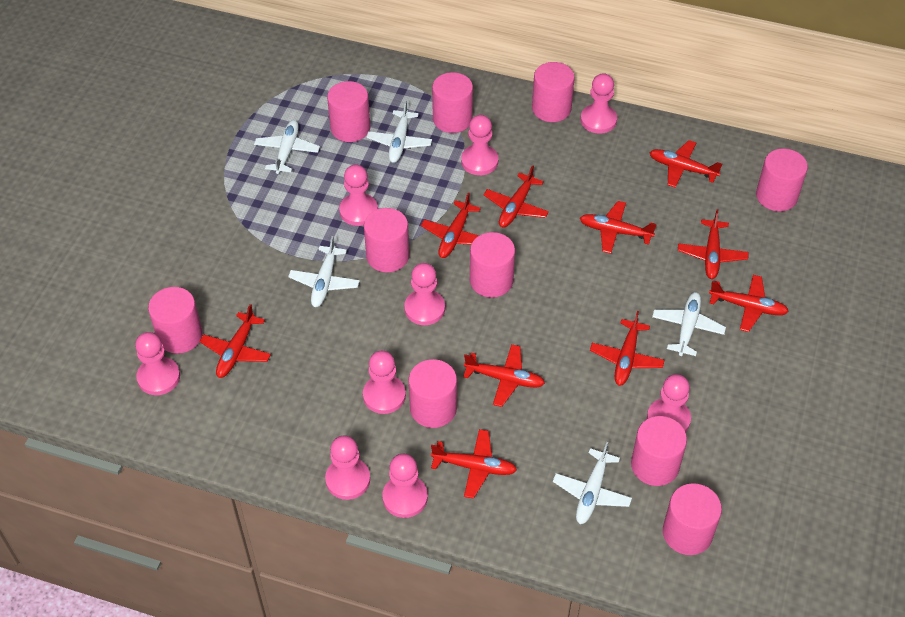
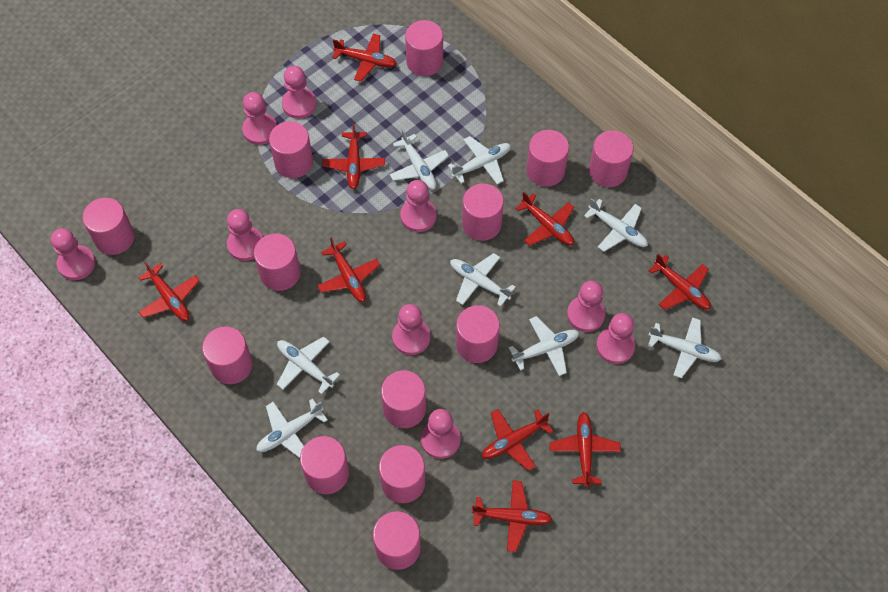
pink cylinder: 10 -> 13
red plane: 10 -> 9
white plane: 5 -> 8

